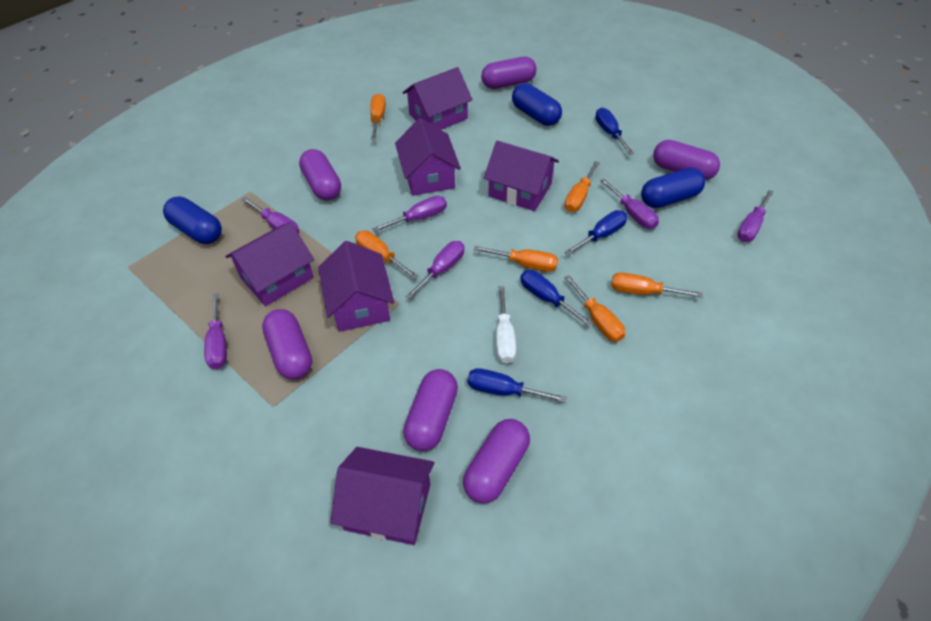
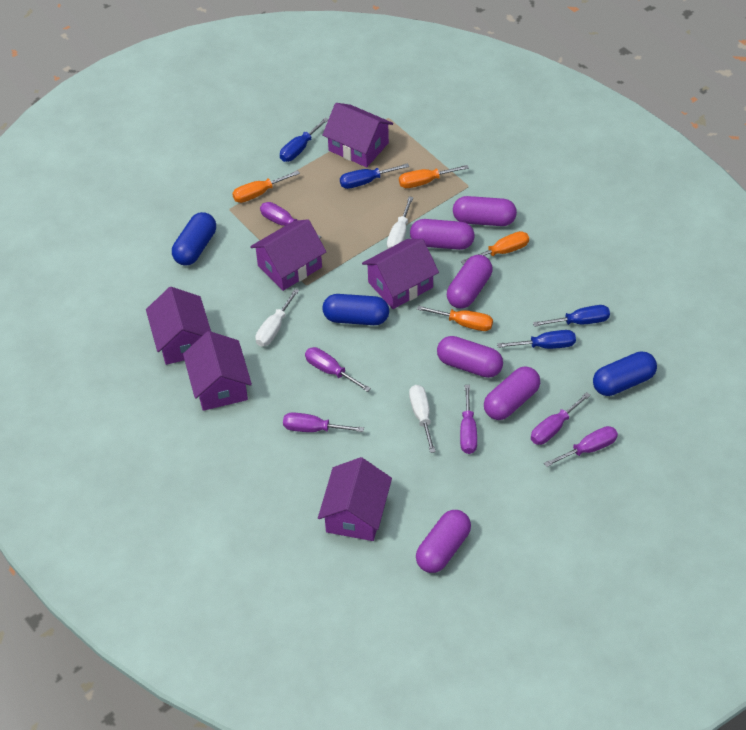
orange screwdriver: 6 -> 4
white screwdriver: 1 -> 3

